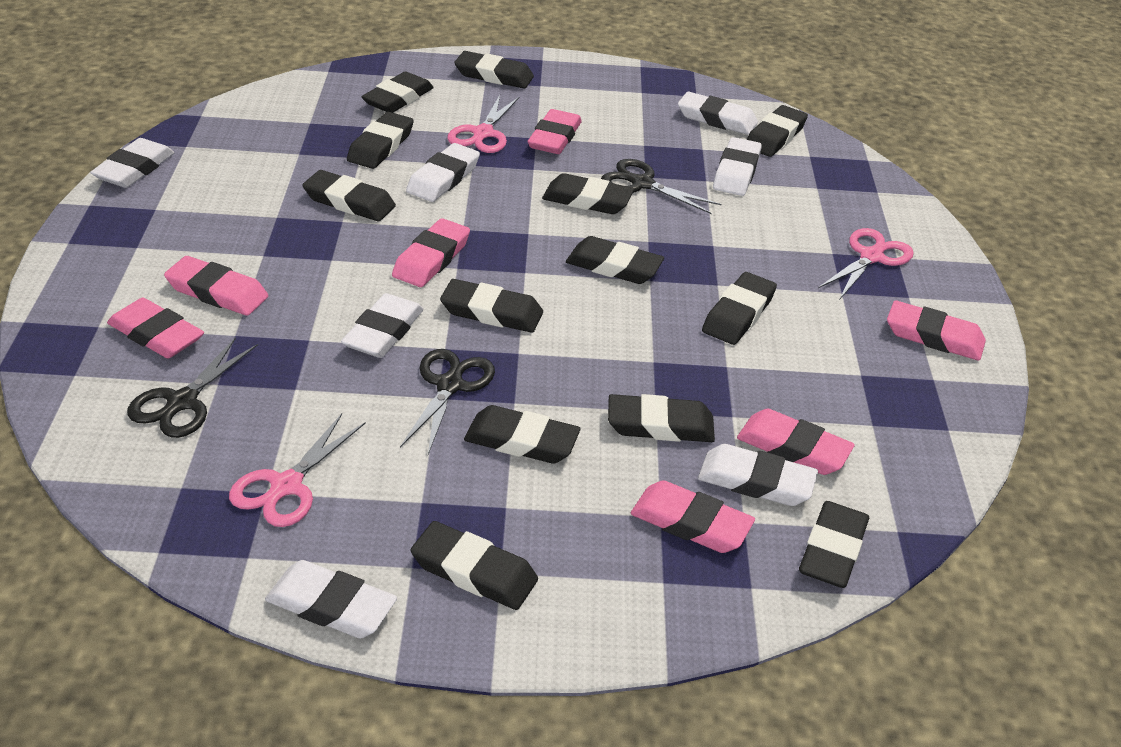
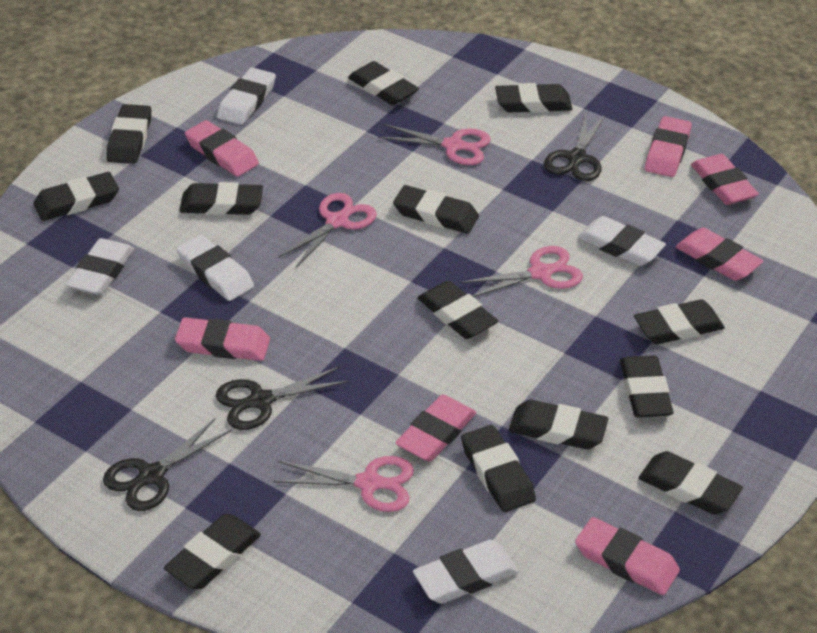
pink scissors: 3 -> 4
white eraser: 7 -> 5

